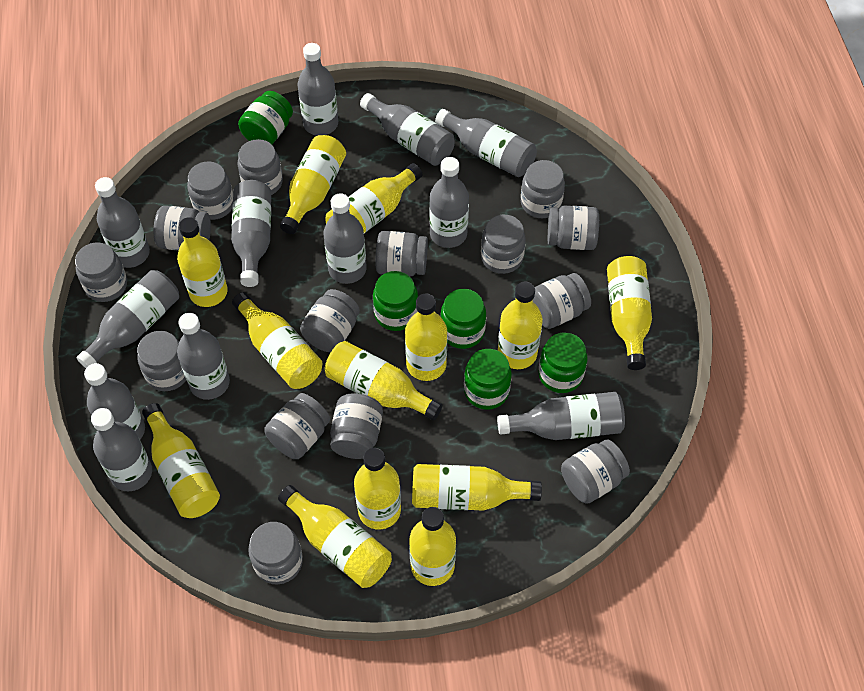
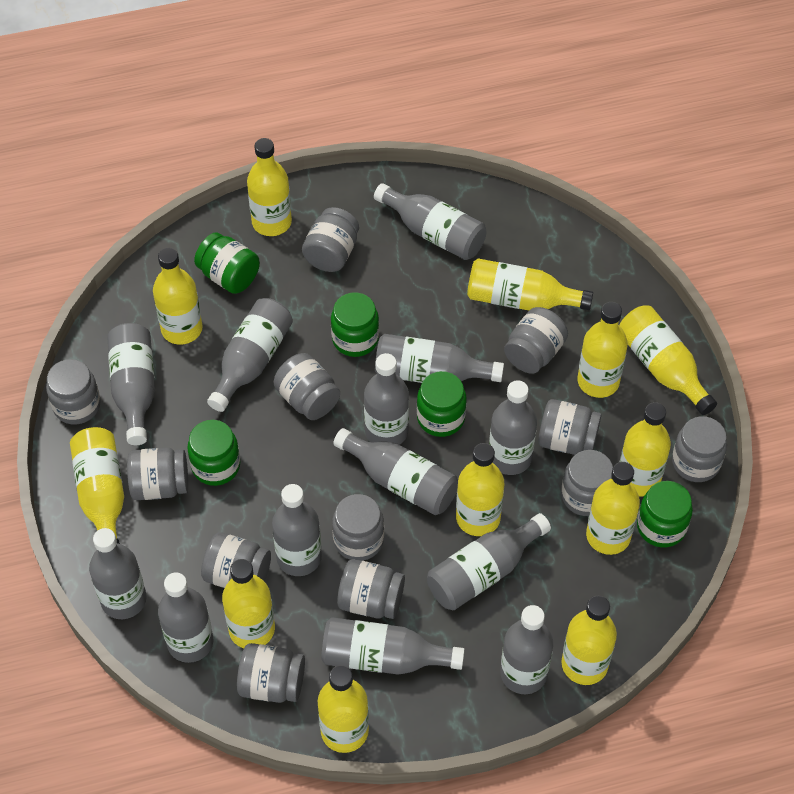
grey bottle: 12 -> 13
grey jar: 15 -> 12
yellow bottle: 13 -> 12

